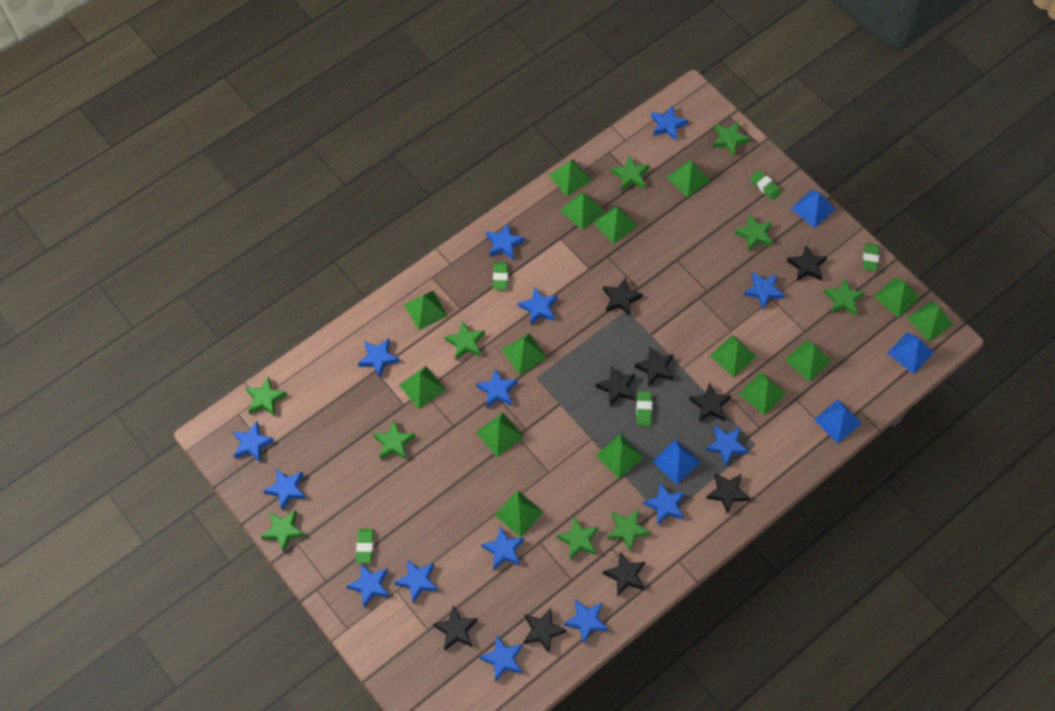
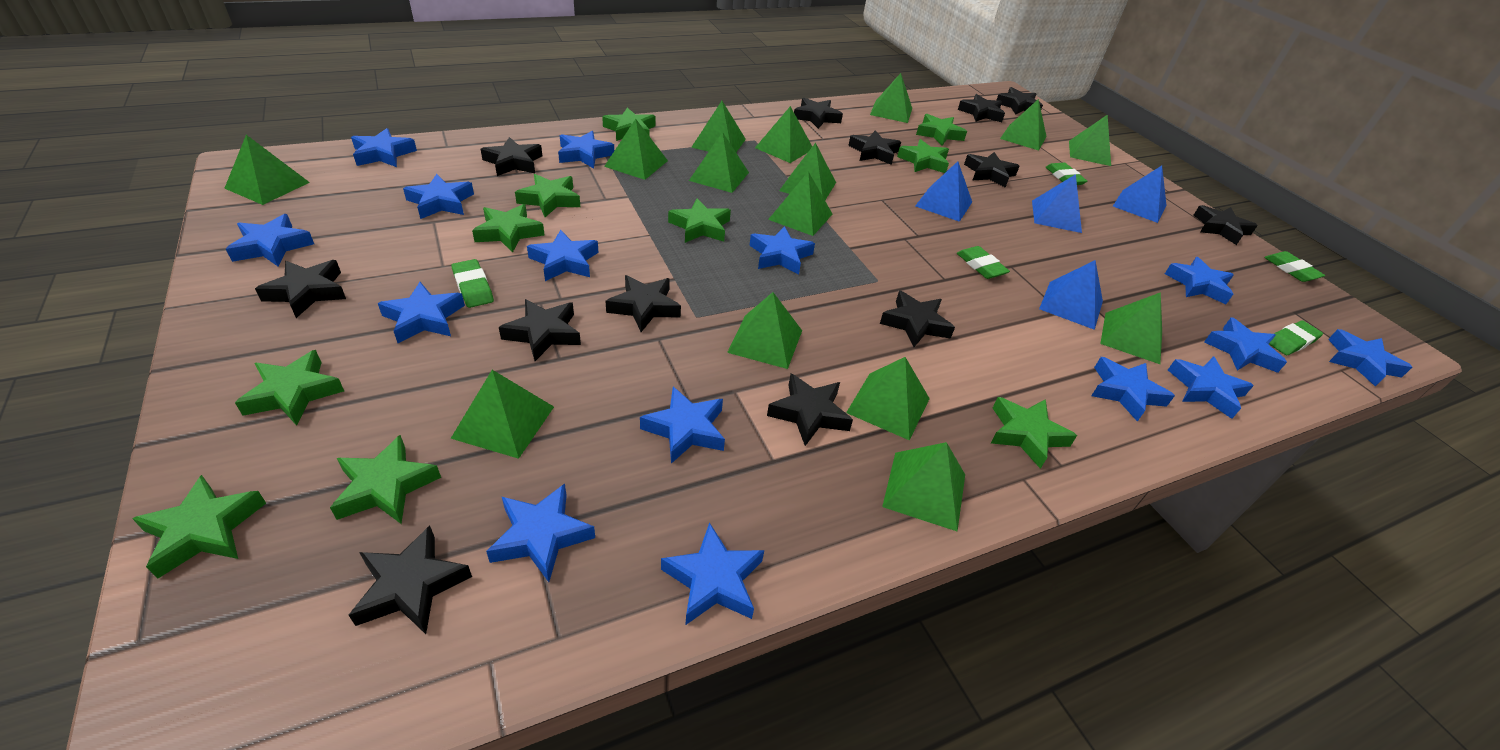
black star: 9 -> 13

